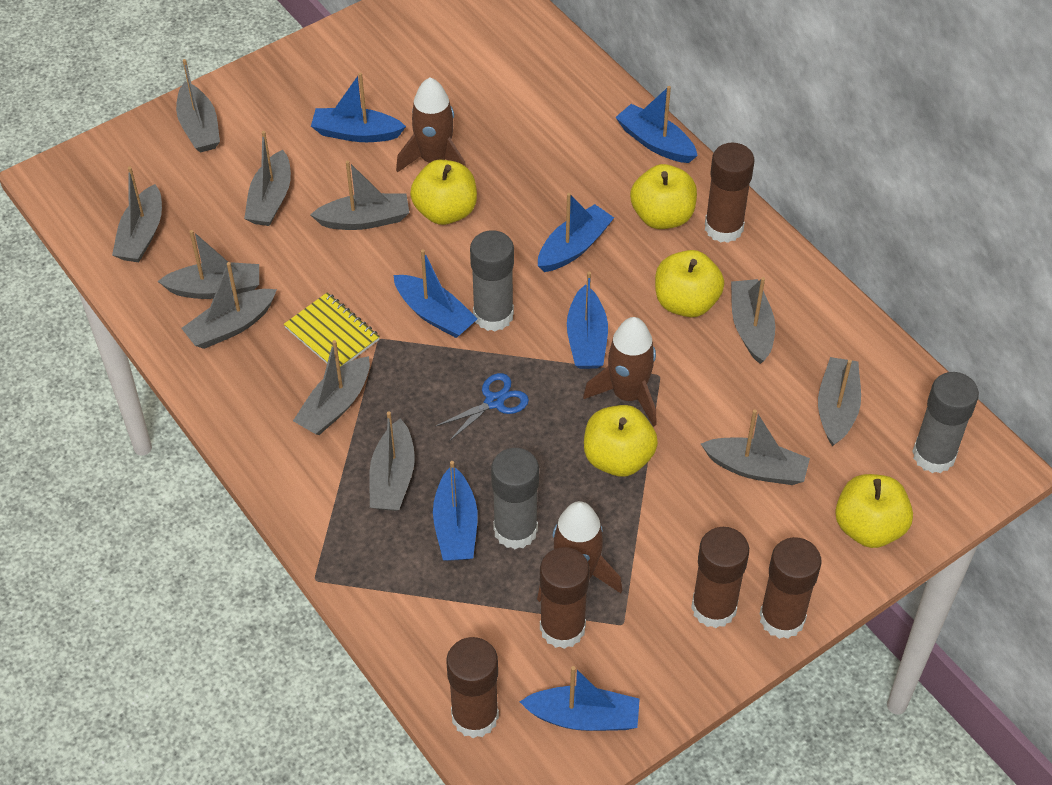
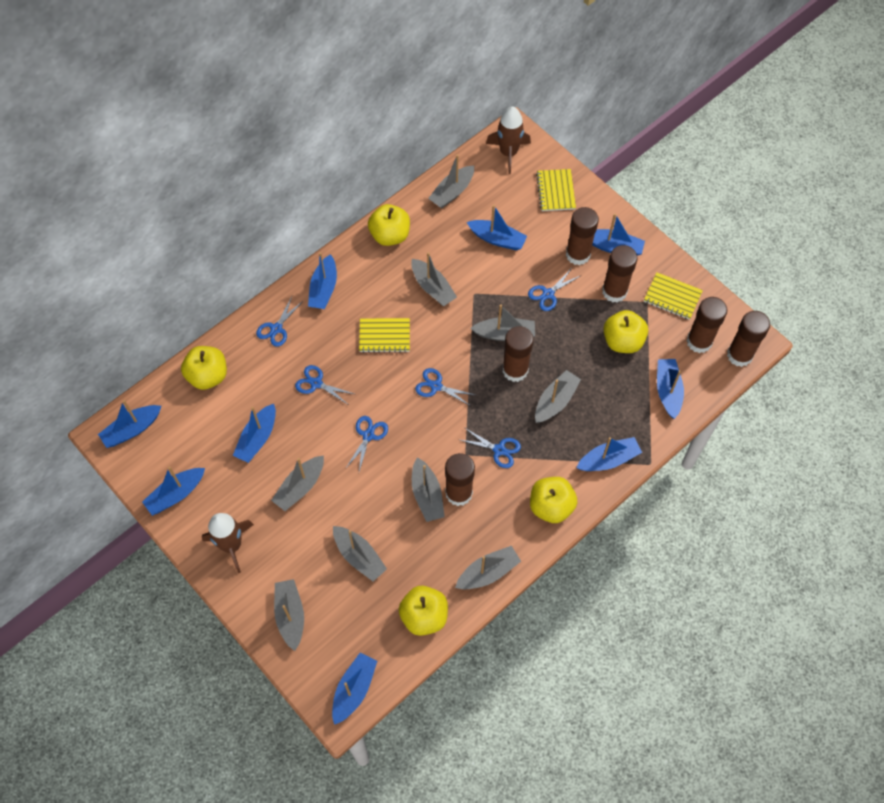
blue boat: 7 -> 9
blue scissors: 1 -> 6
brown glue stick: 5 -> 6
brown rocket: 3 -> 2
grey boat: 11 -> 9
grey glue stick: 3 -> 0
yellow notebook: 1 -> 3

